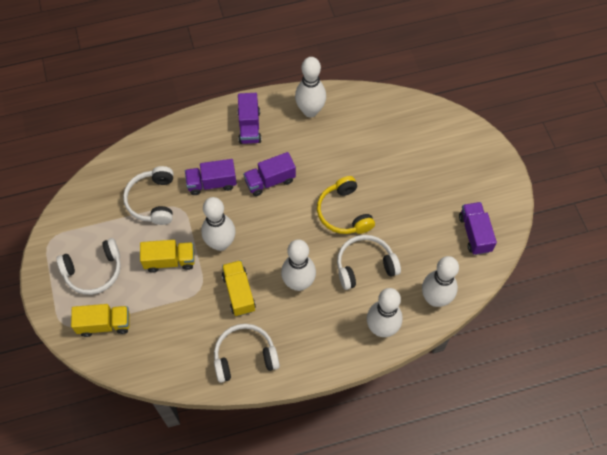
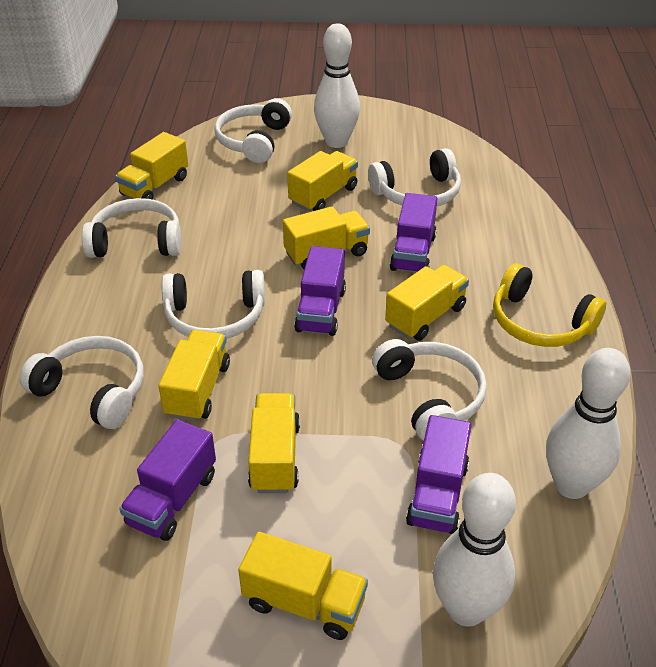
white bowling pin: 5 -> 3
white headphones: 4 -> 6
yellow truck: 3 -> 7

